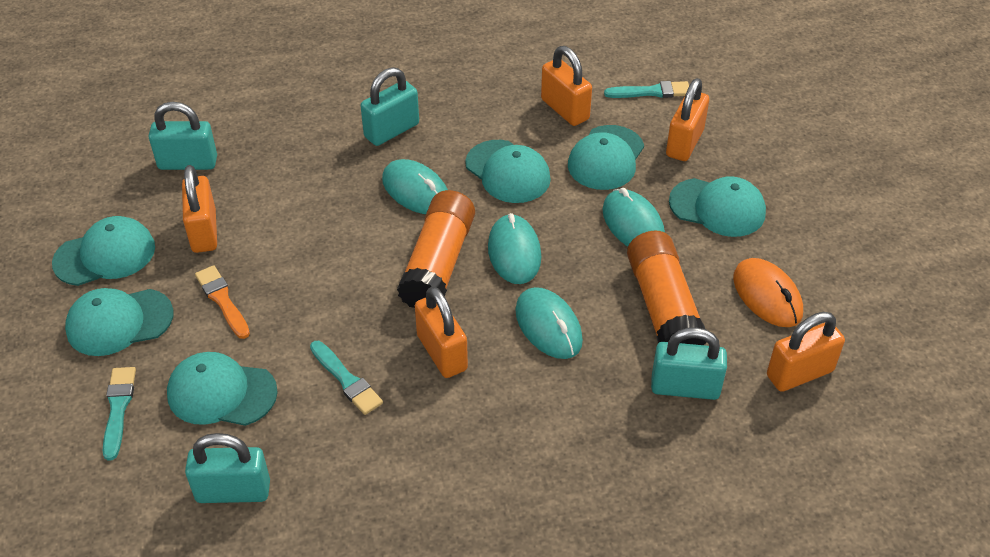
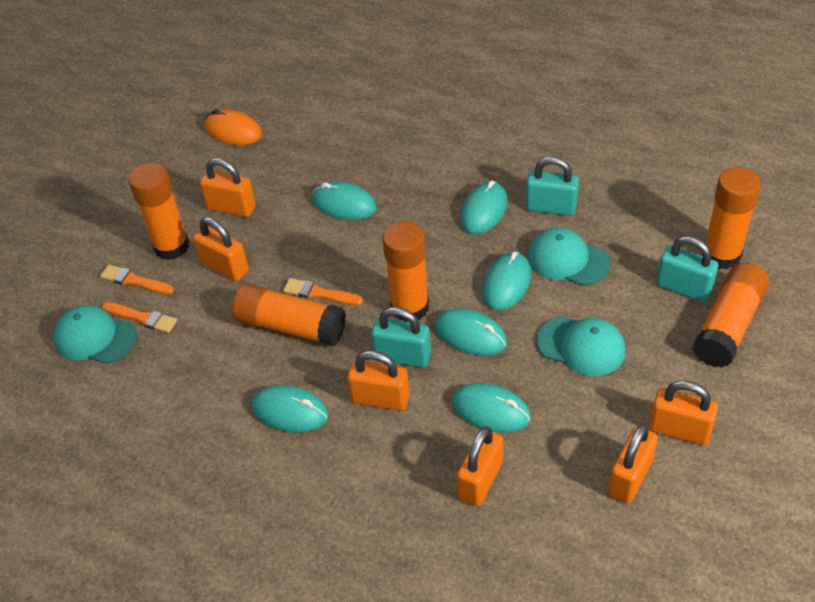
orange brush: 1 -> 3
orange glue stick: 2 -> 5
orange padlock: 5 -> 6
turquoise brush: 3 -> 0
turquoise cap: 6 -> 3
turquoise mouse: 4 -> 6
turquoise padlock: 4 -> 3

